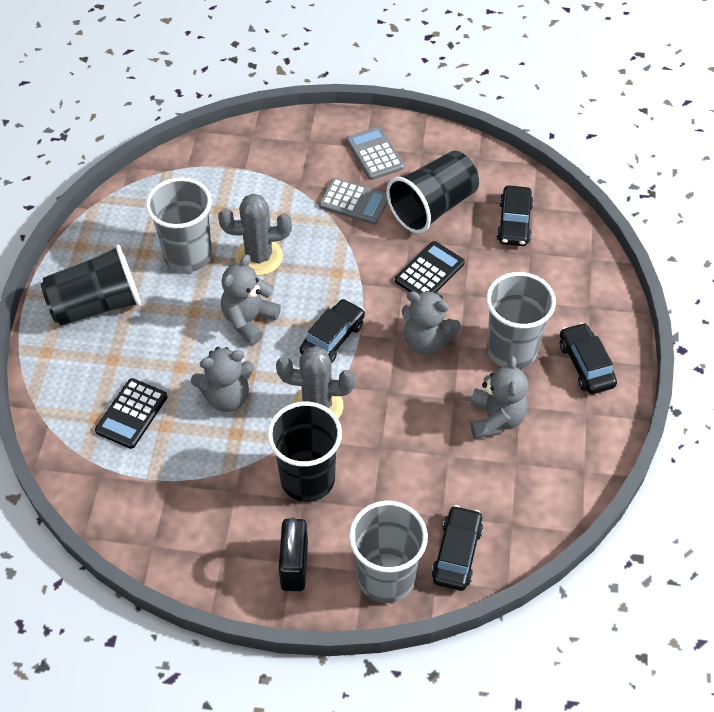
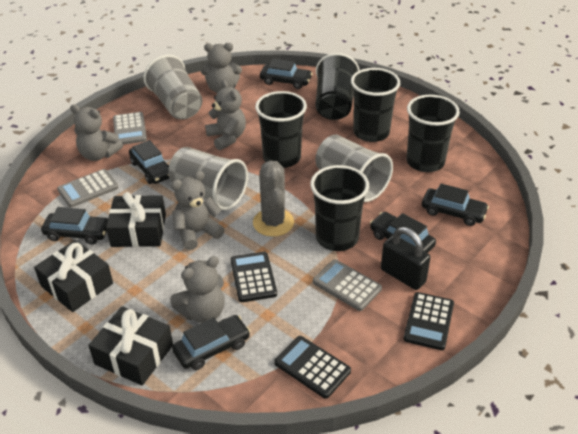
black calculator: 2 -> 3
black car: 4 -> 6
black cup: 3 -> 5
black gift: 0 -> 3
grey cactus: 2 -> 1
grey calculator: 2 -> 3
grey teddy bear: 4 -> 5

